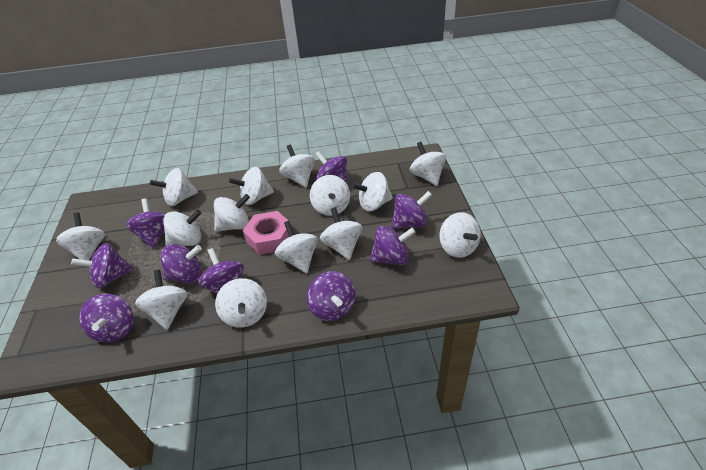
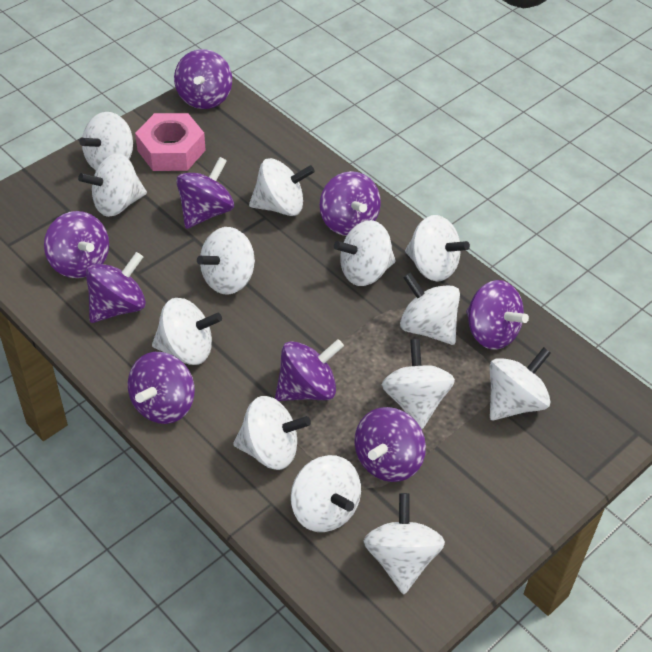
white spinning top: 14 -> 13

